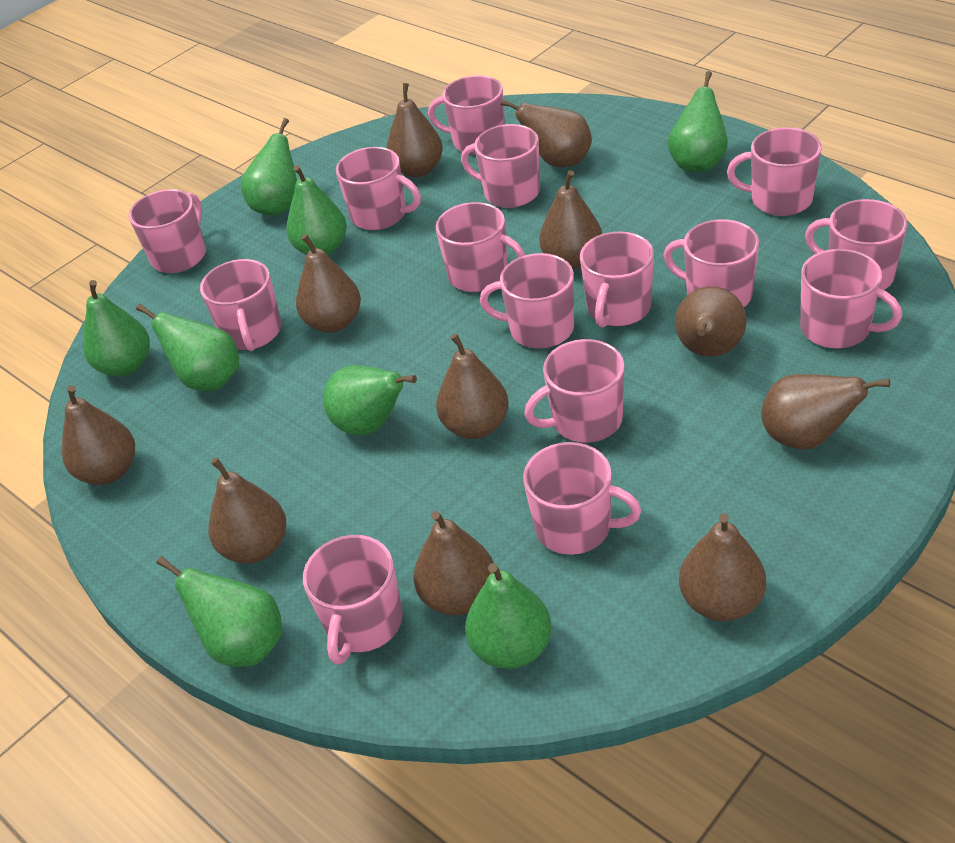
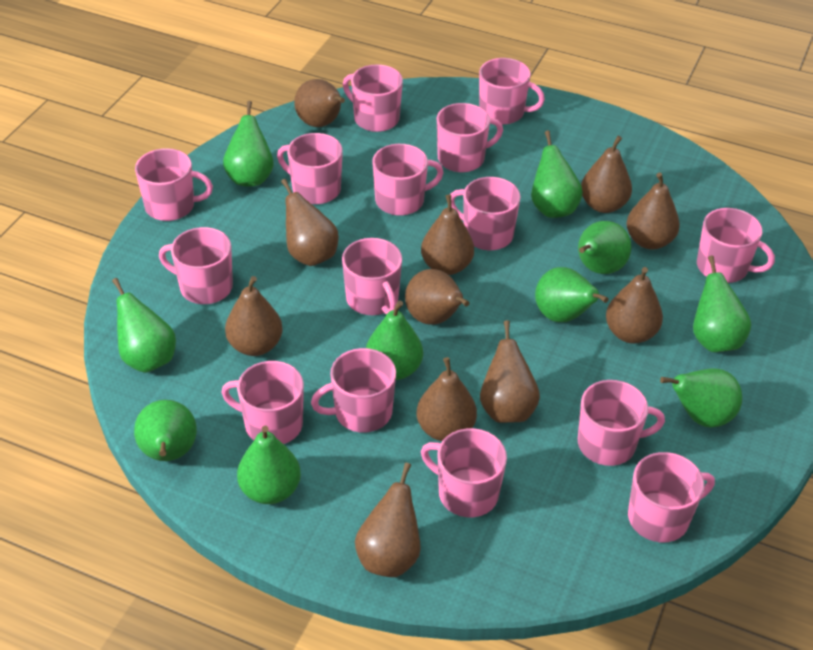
green pear: 8 -> 10

